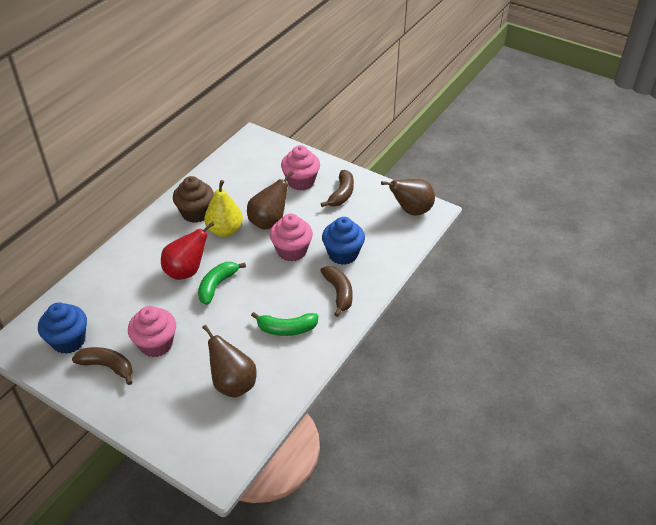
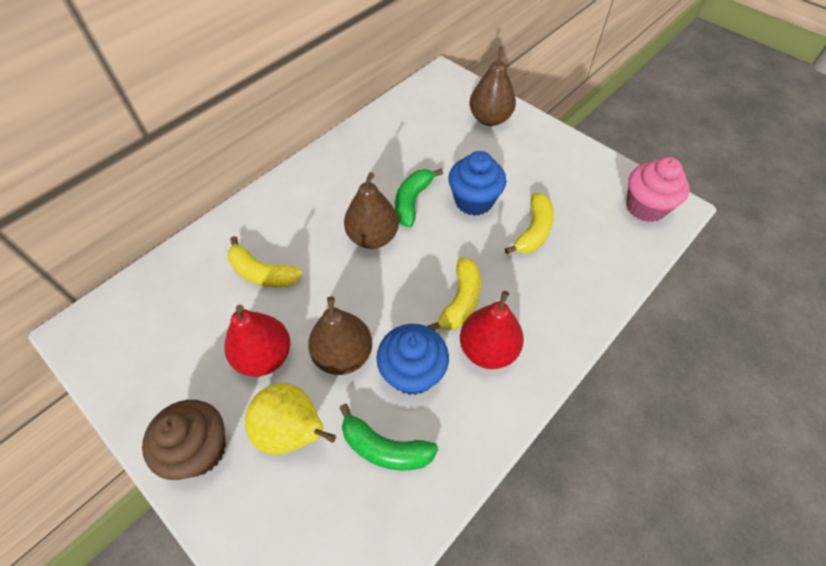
brown banana: 3 -> 0
pink cupcake: 3 -> 1
red pear: 1 -> 2
yellow banana: 0 -> 3

